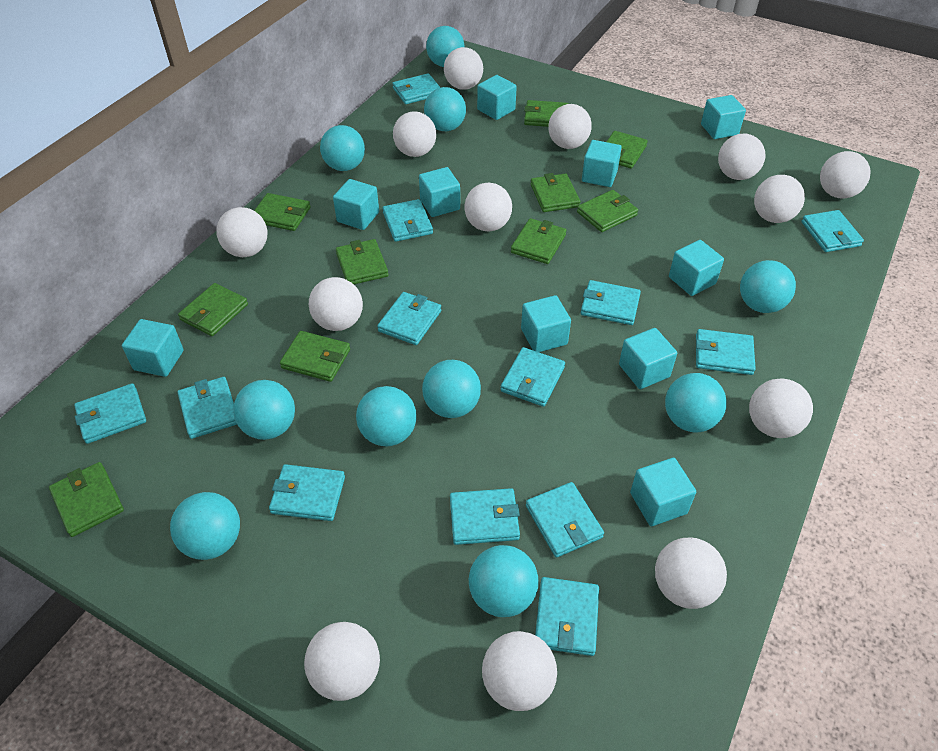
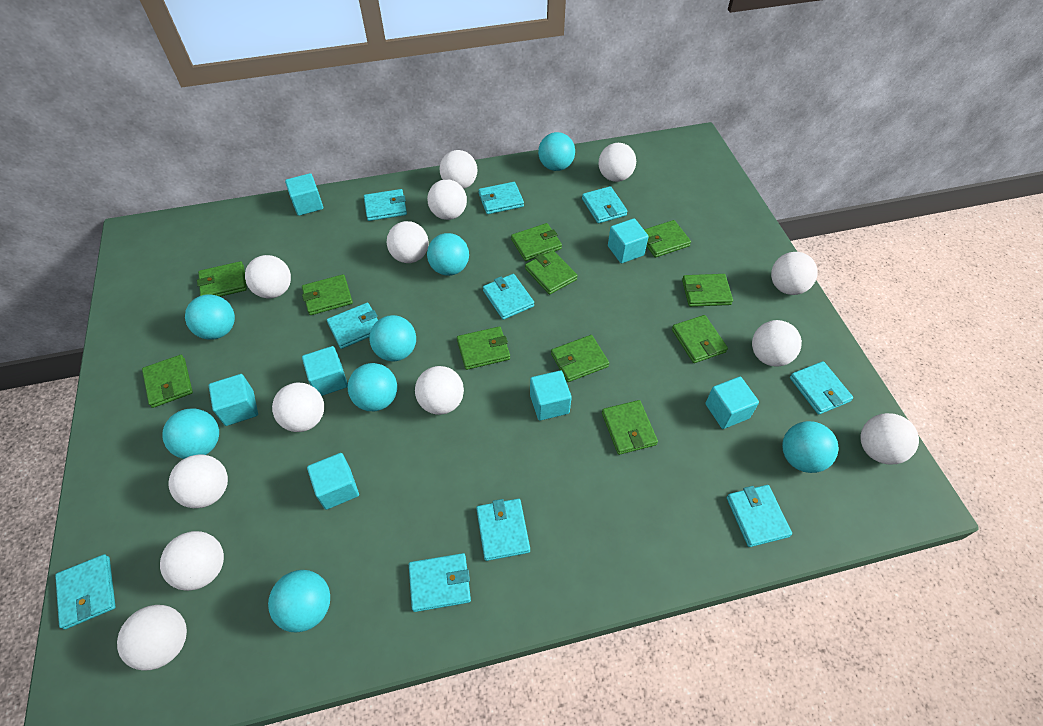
green wallet: 10 -> 11
turquoise ball: 10 -> 8
turquoise cube: 10 -> 7
turquoise wallet: 13 -> 10

